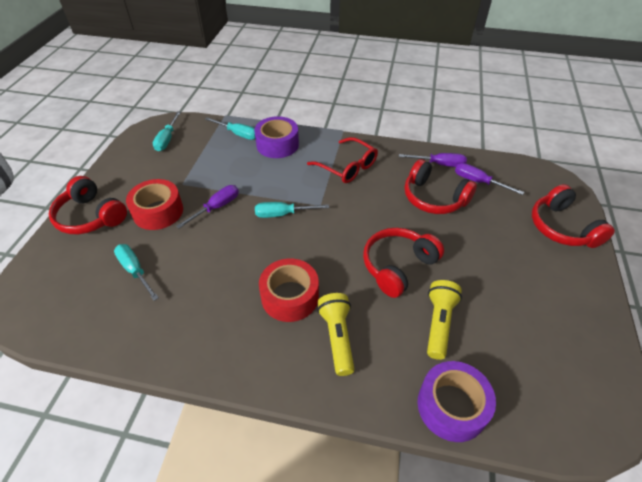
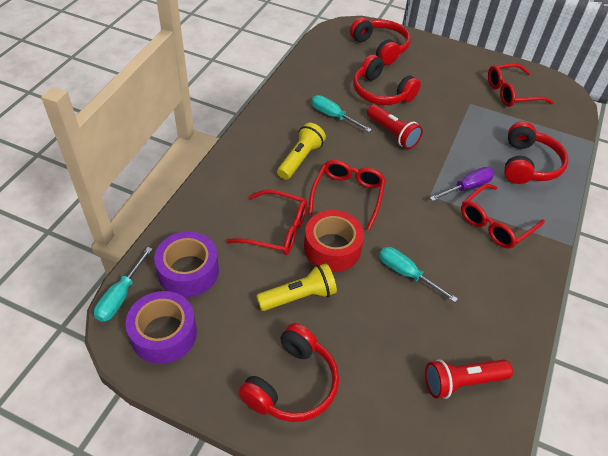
purple screwdriver: 3 -> 1
red flashlight: 0 -> 2
red glasses: 1 -> 4
red tape: 2 -> 1
turquoise screwdriver: 4 -> 3

